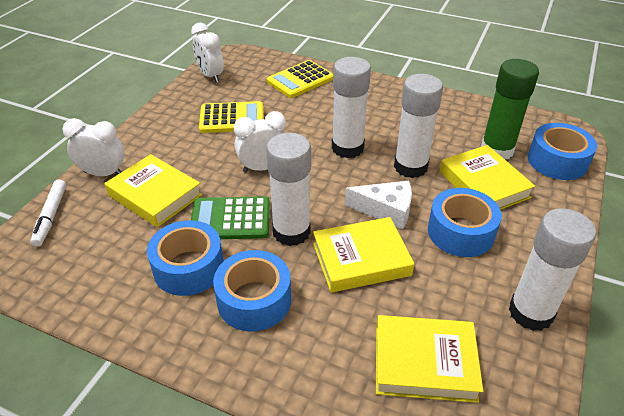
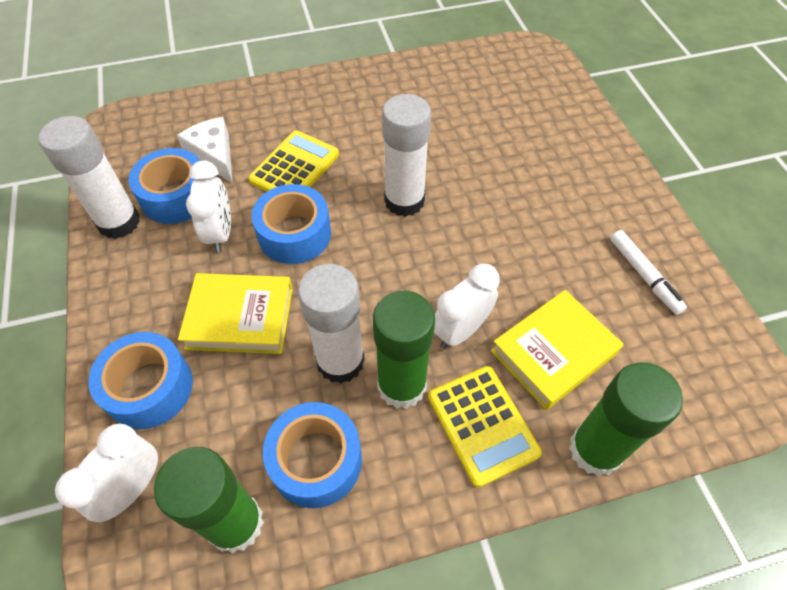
green calculator: 1 -> 0
green glue stick: 1 -> 3
white glue stick: 4 -> 3
yellow book: 4 -> 2

